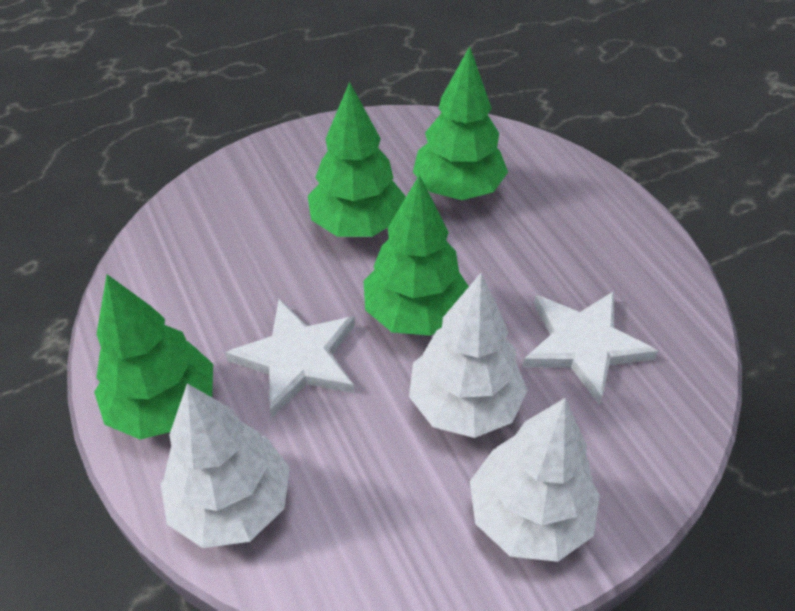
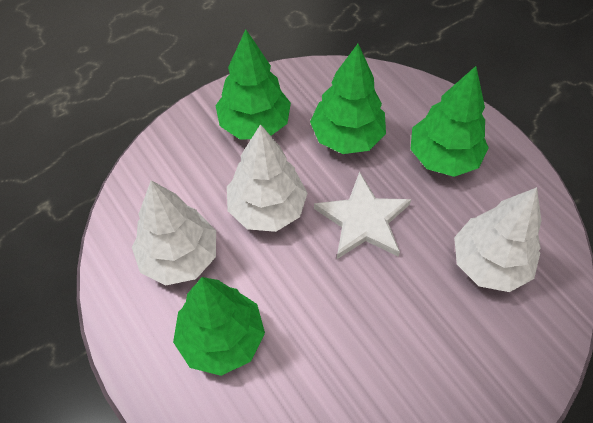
white star: 2 -> 1

